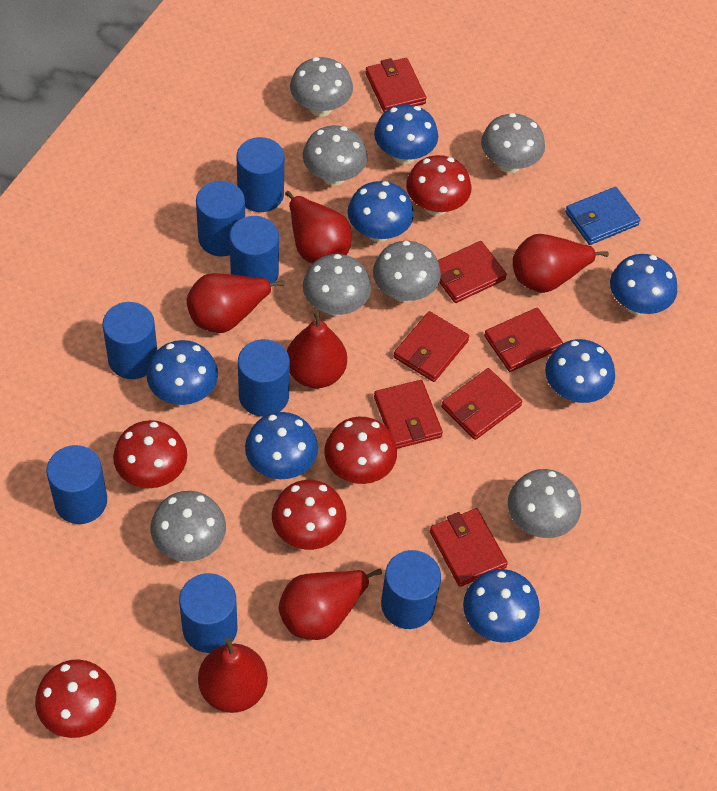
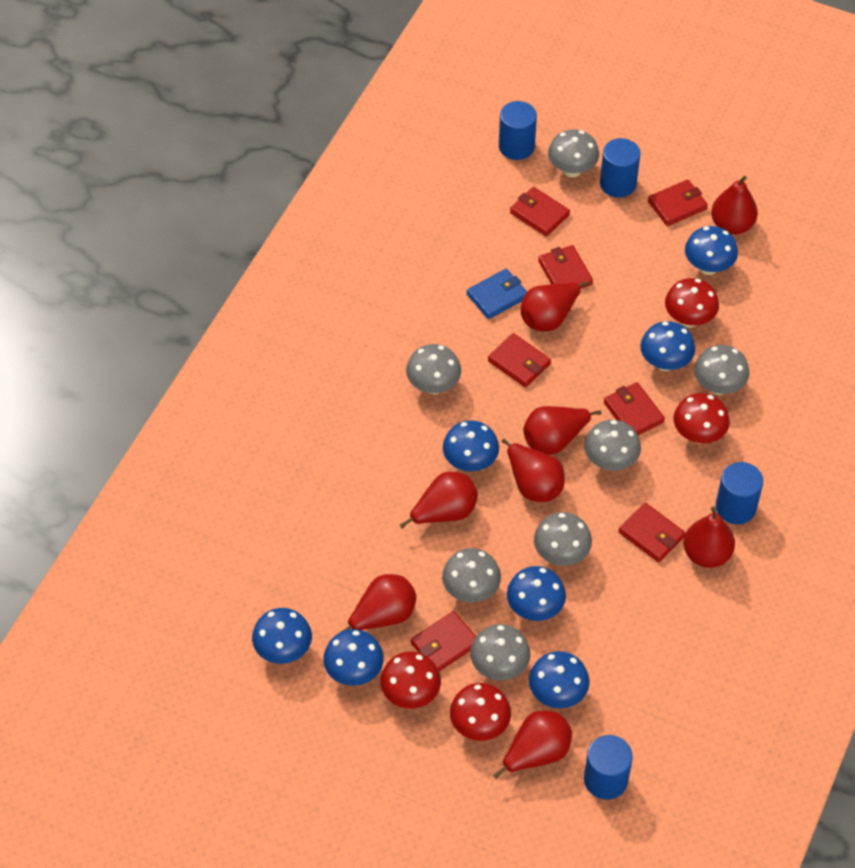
blue cylinder: 8 -> 4
red mushroom: 5 -> 4
red pear: 6 -> 8

